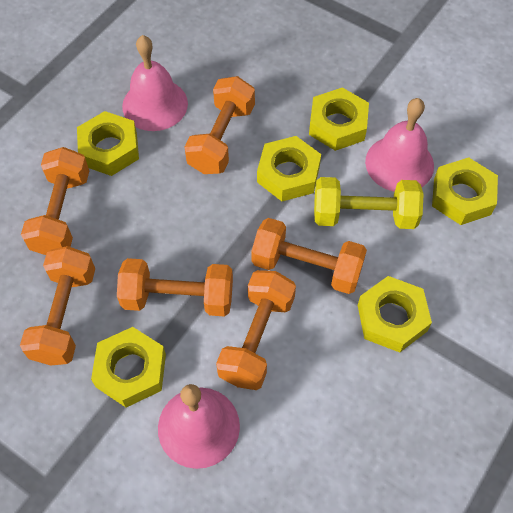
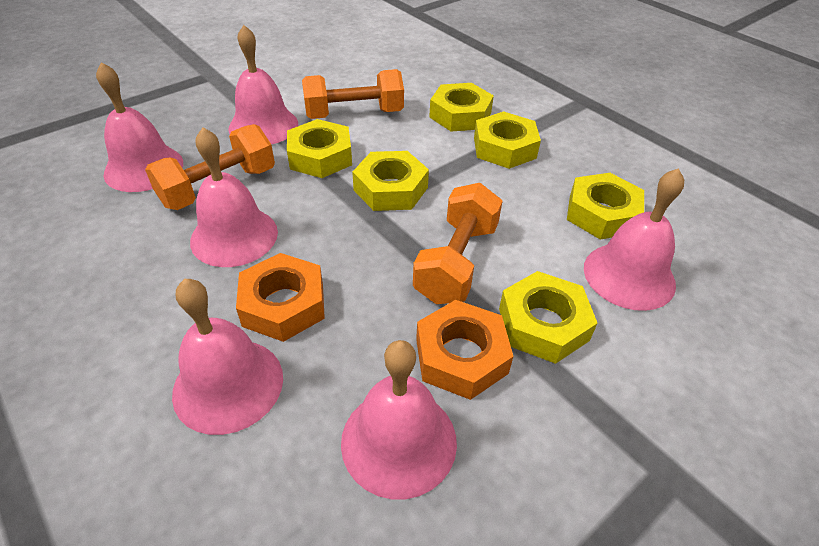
orange dumbbell: 6 -> 3
orange nut: 0 -> 2
pink bell: 3 -> 6
yellow dumbbell: 1 -> 0

